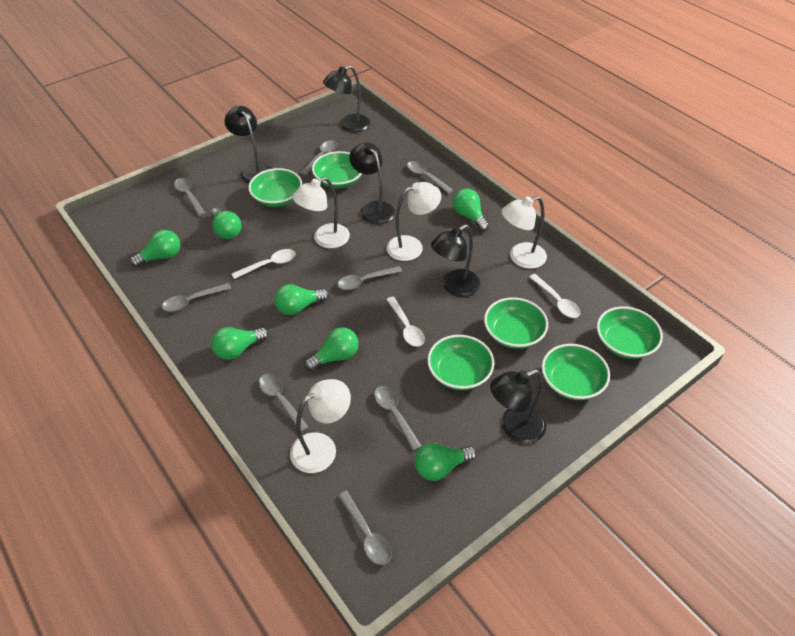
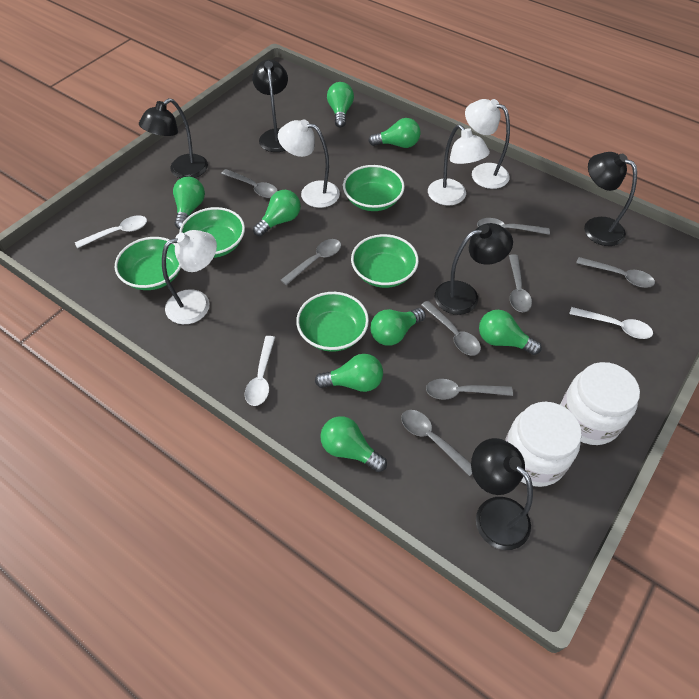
green bowl: 6 -> 5
green light bulb: 7 -> 8
white jar: 0 -> 2

